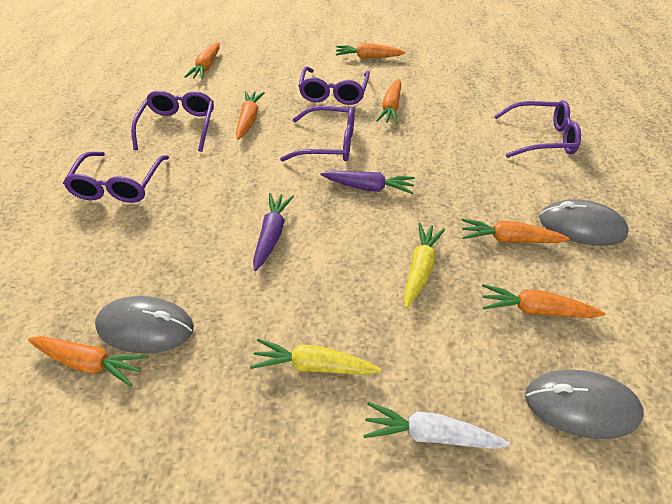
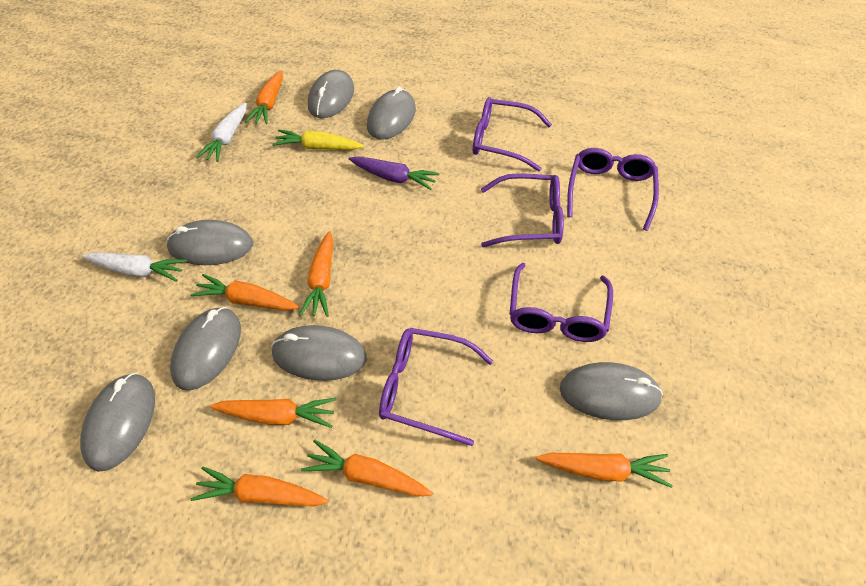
grey mouse: 3 -> 7
purple carrot: 2 -> 1
white carrot: 1 -> 2
yellow carrot: 2 -> 1

